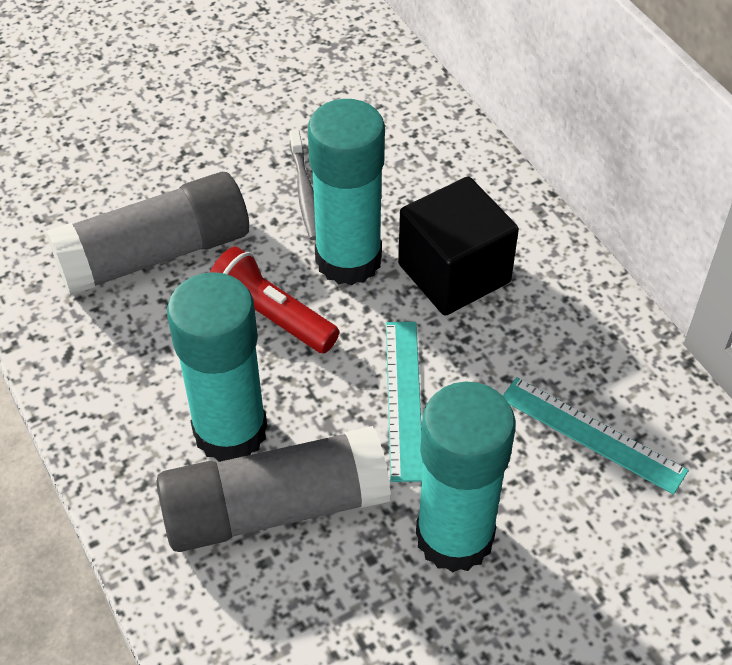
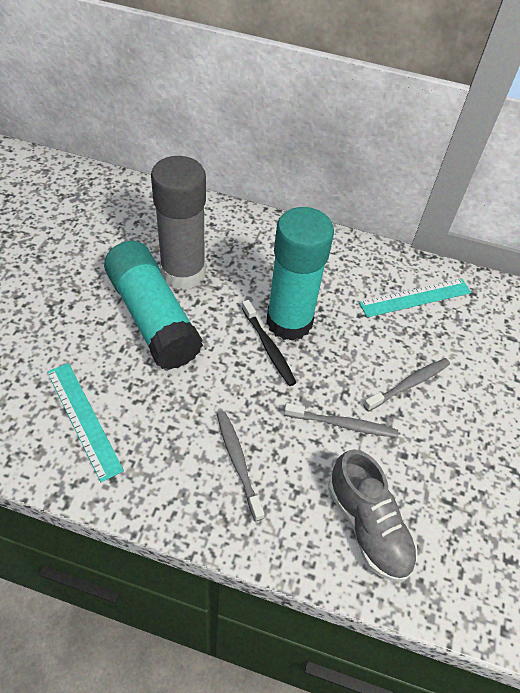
black cube: 1 -> 0
black toothbrush: 0 -> 1
grey glue stick: 2 -> 1
grey shoe: 0 -> 1
grey toothbrush: 1 -> 3
red flashlight: 1 -> 0
turquoise glue stick: 3 -> 2

